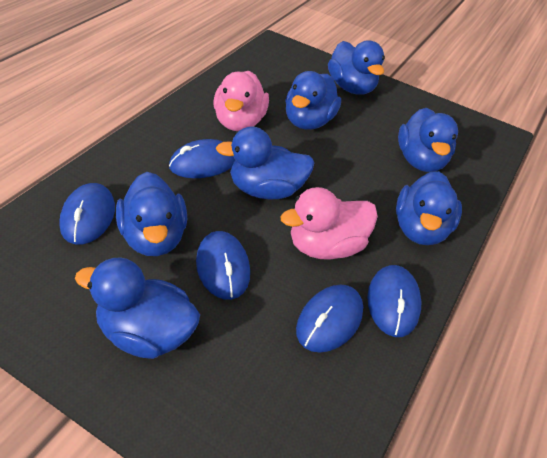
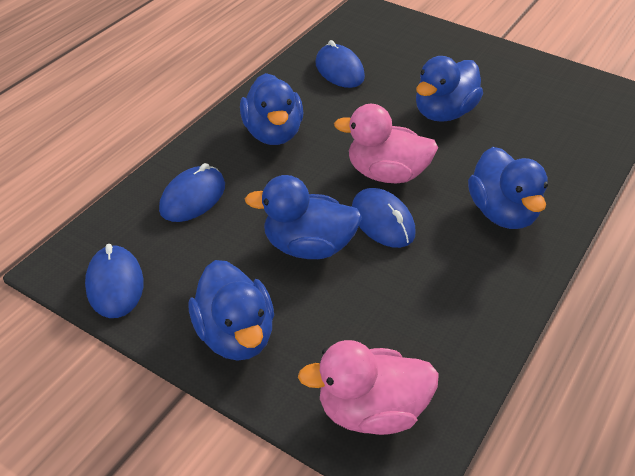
blue duck: 7 -> 5
blue mouse: 5 -> 4

